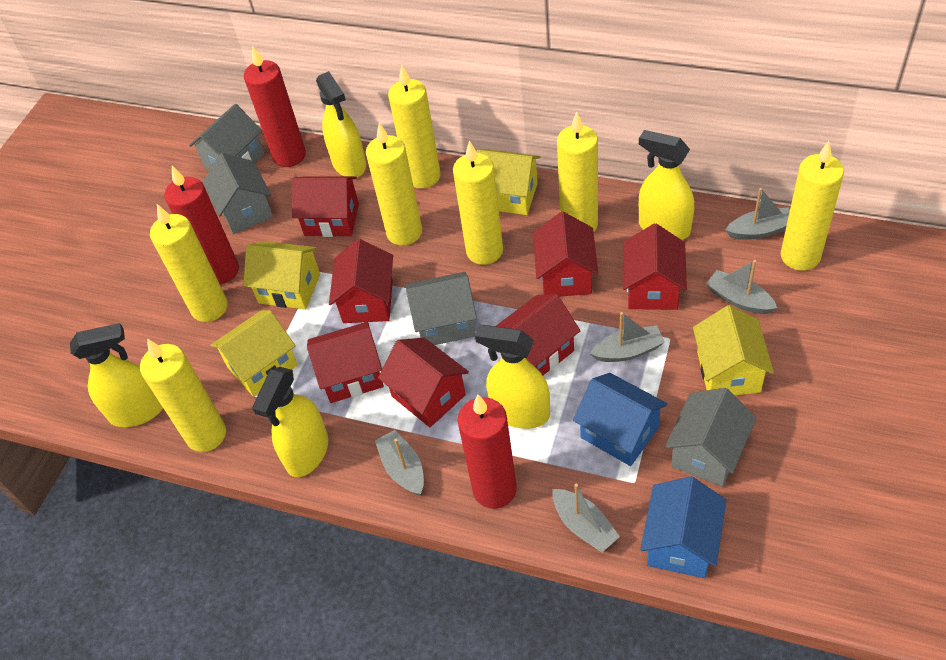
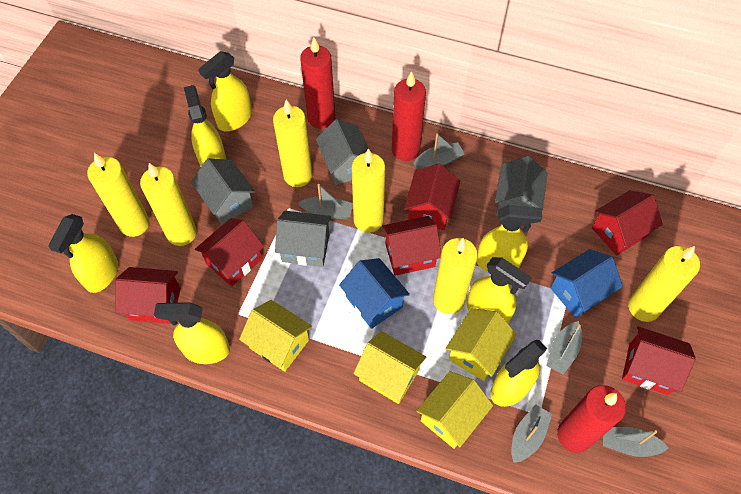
red house: 7 -> 6
yellow candle: 7 -> 6
yellow spray bottle: 5 -> 7

